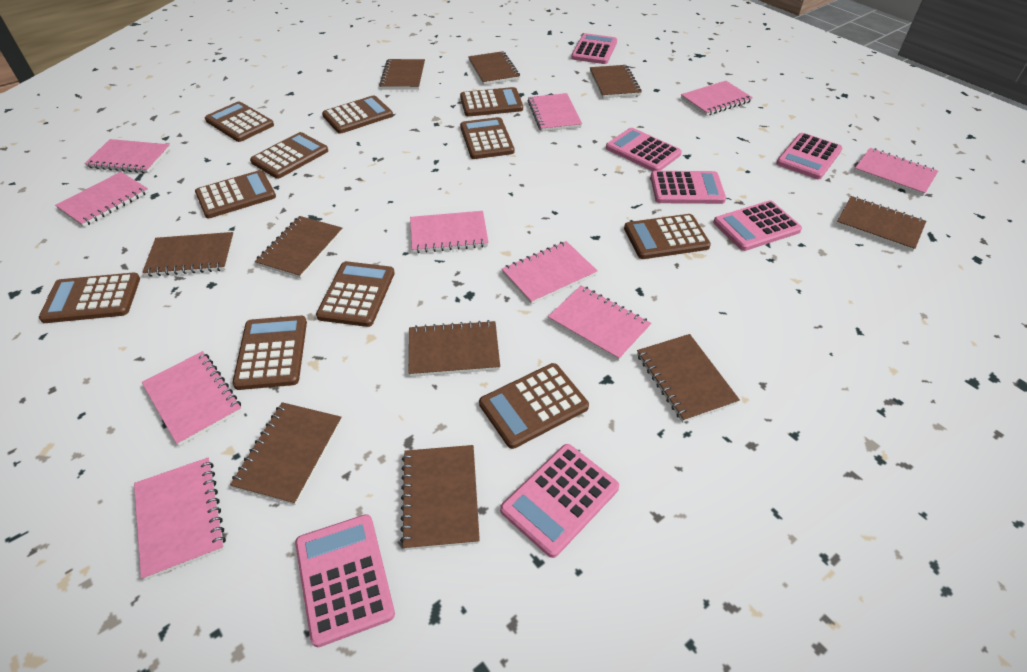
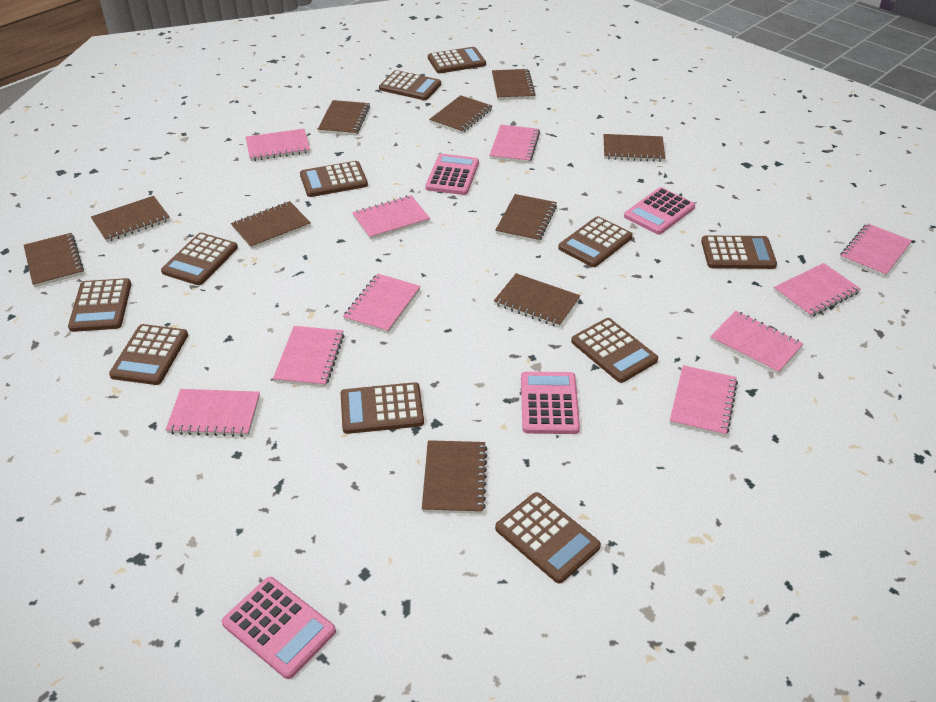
pink calculator: 7 -> 4

